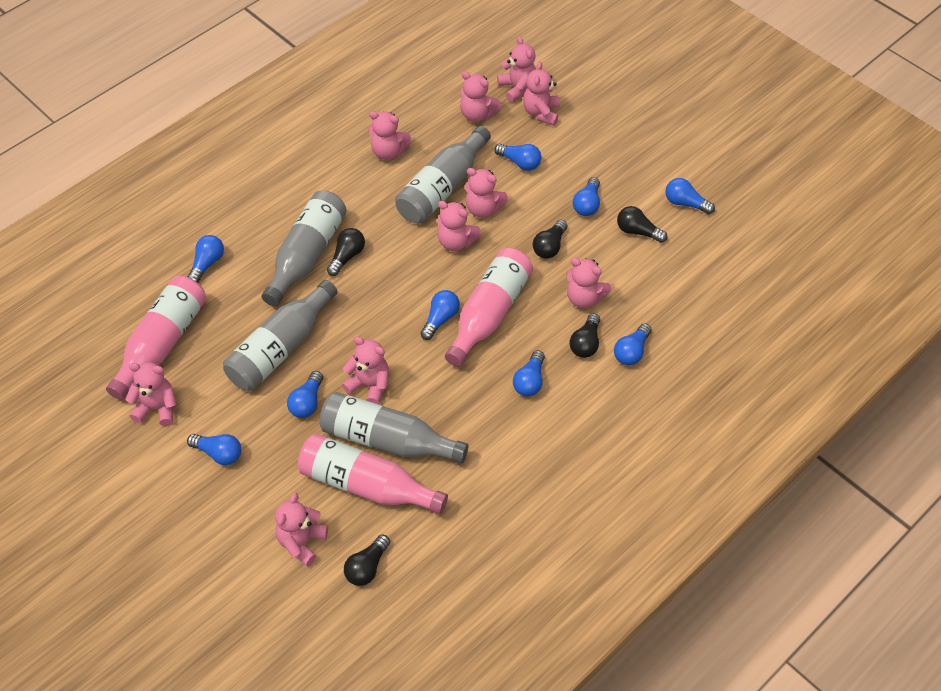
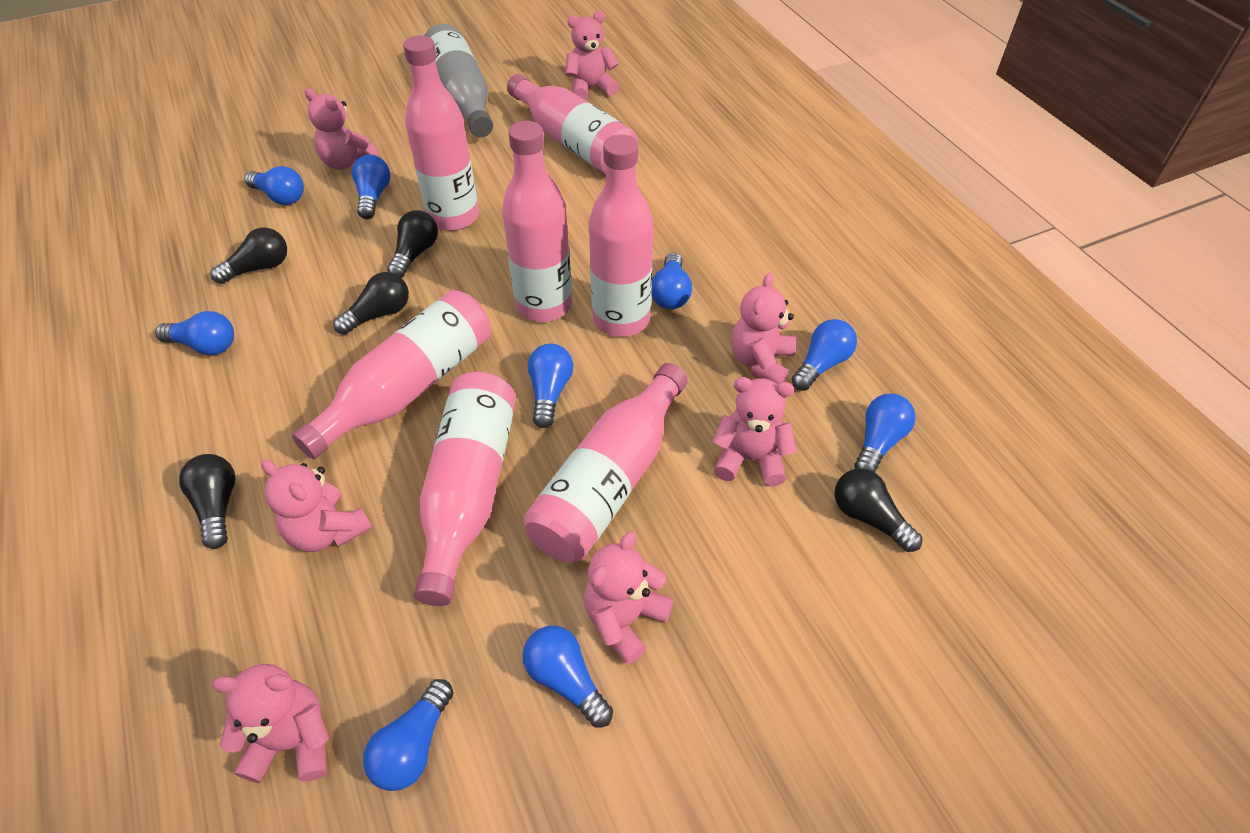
grey bottle: 4 -> 1
pink bottle: 3 -> 7
pink teddy bear: 10 -> 7

